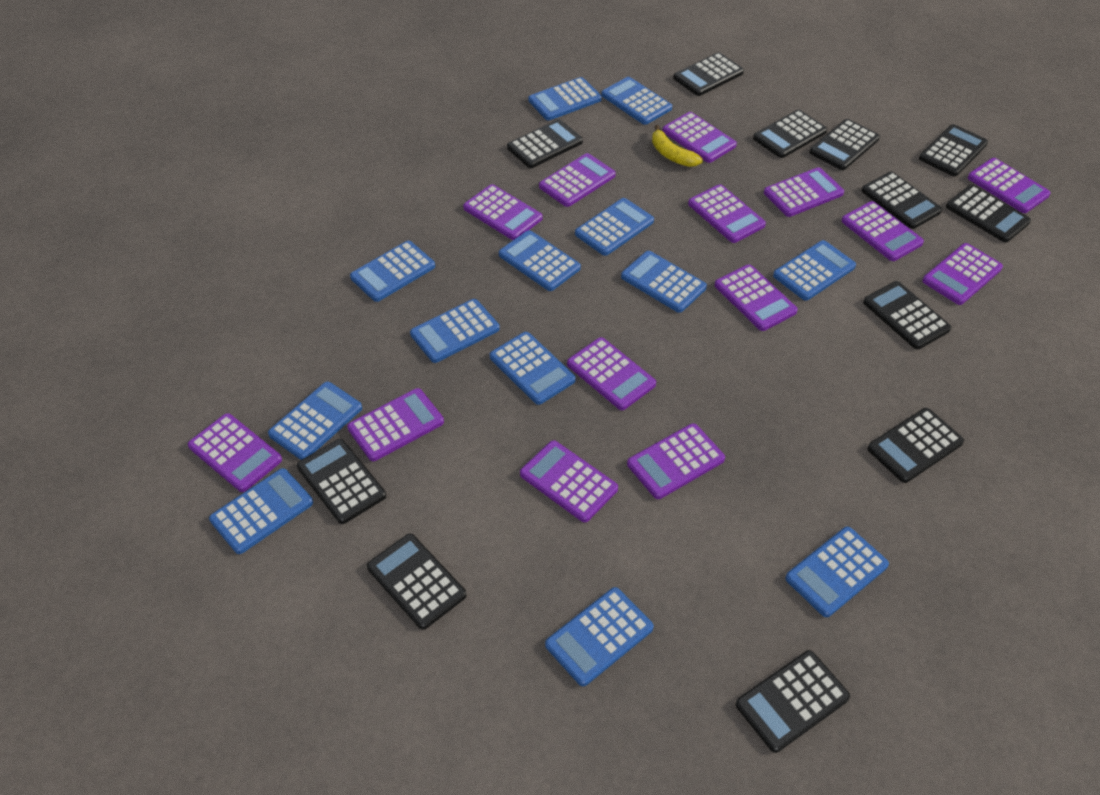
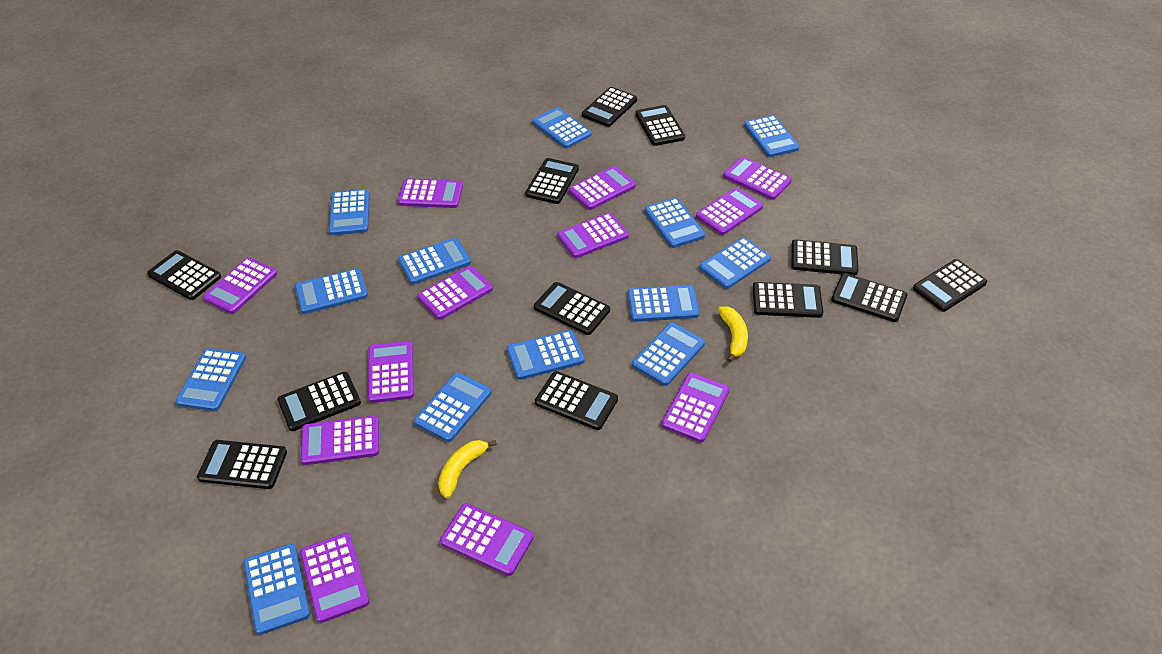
purple calculator: 14 -> 12
yellow banana: 1 -> 2

